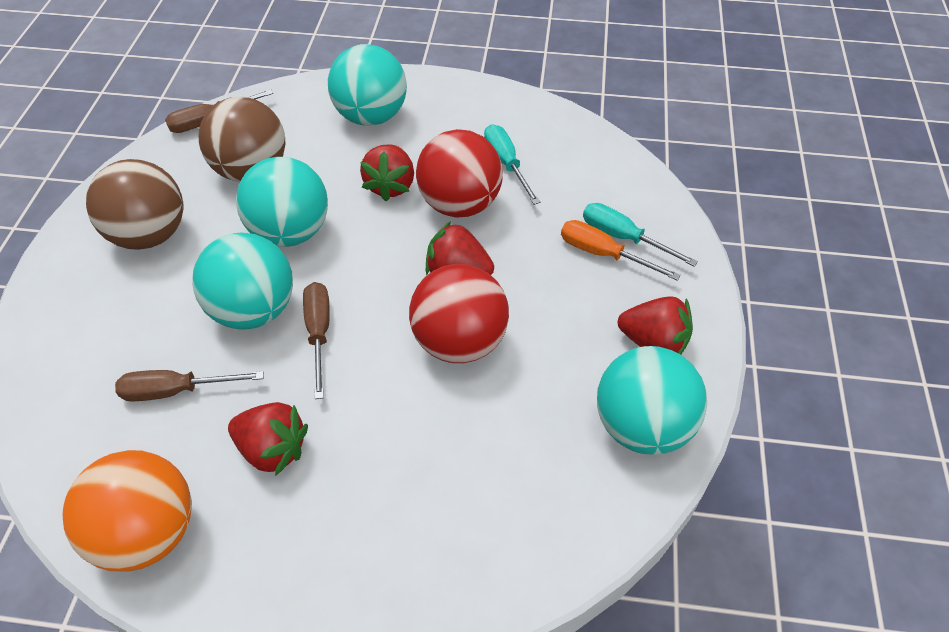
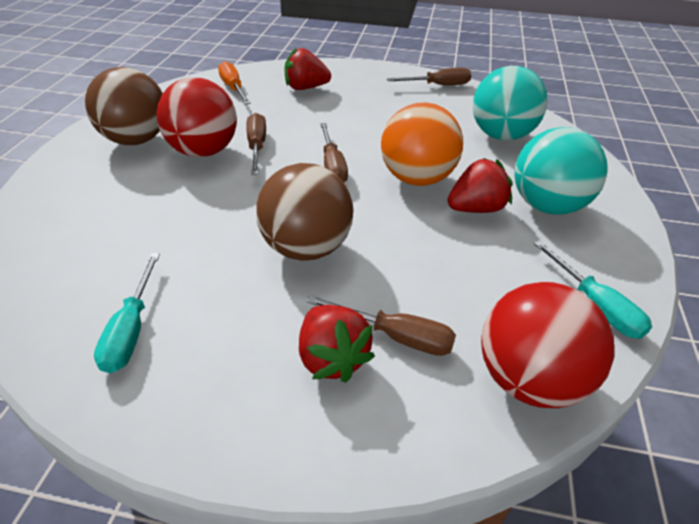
brown screwdriver: 3 -> 4
red strawberry: 4 -> 3
turquoise ball: 4 -> 2

